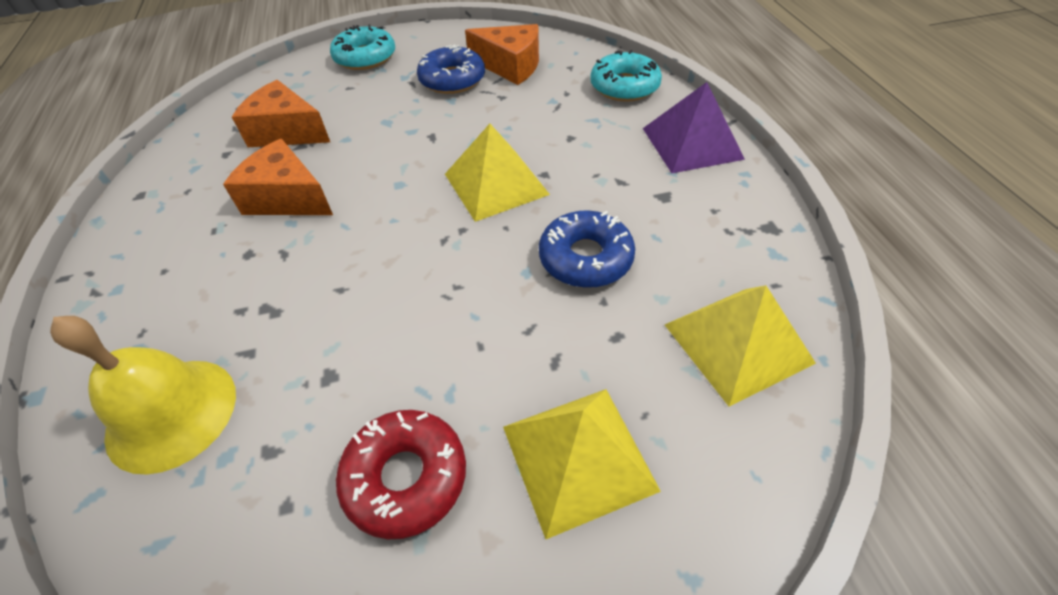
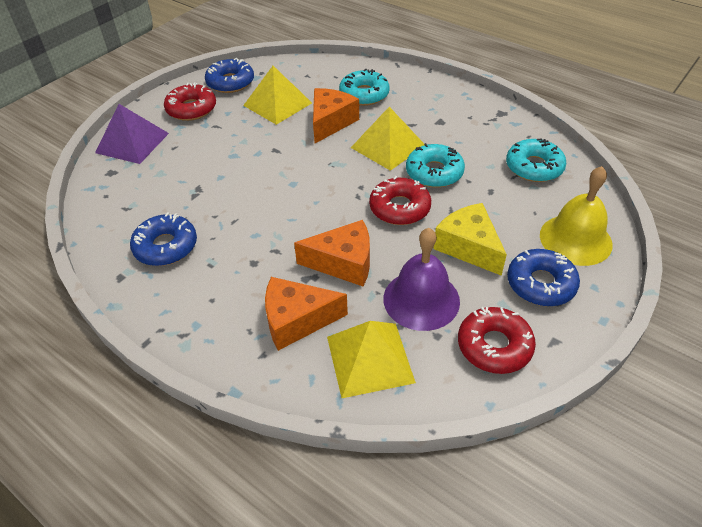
blue donut: 2 -> 3
purple bell: 0 -> 1
red donut: 1 -> 3
turquoise donut: 2 -> 3
yellow cheese: 0 -> 1

